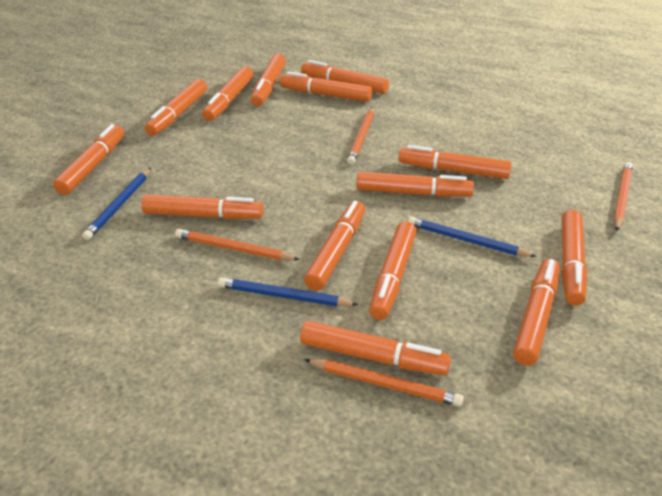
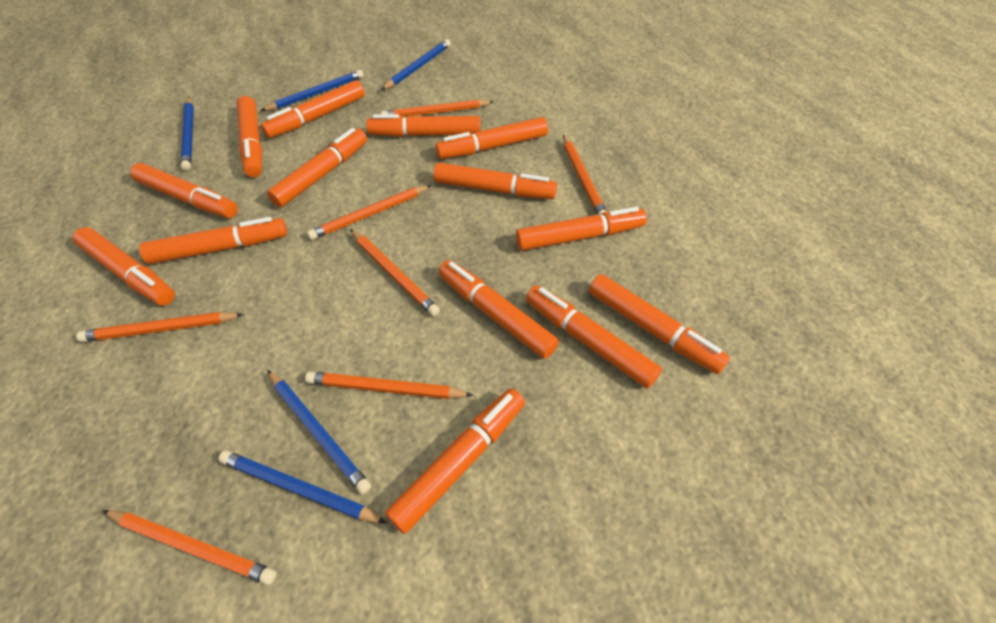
blue pencil: 3 -> 5
orange pencil: 4 -> 7

